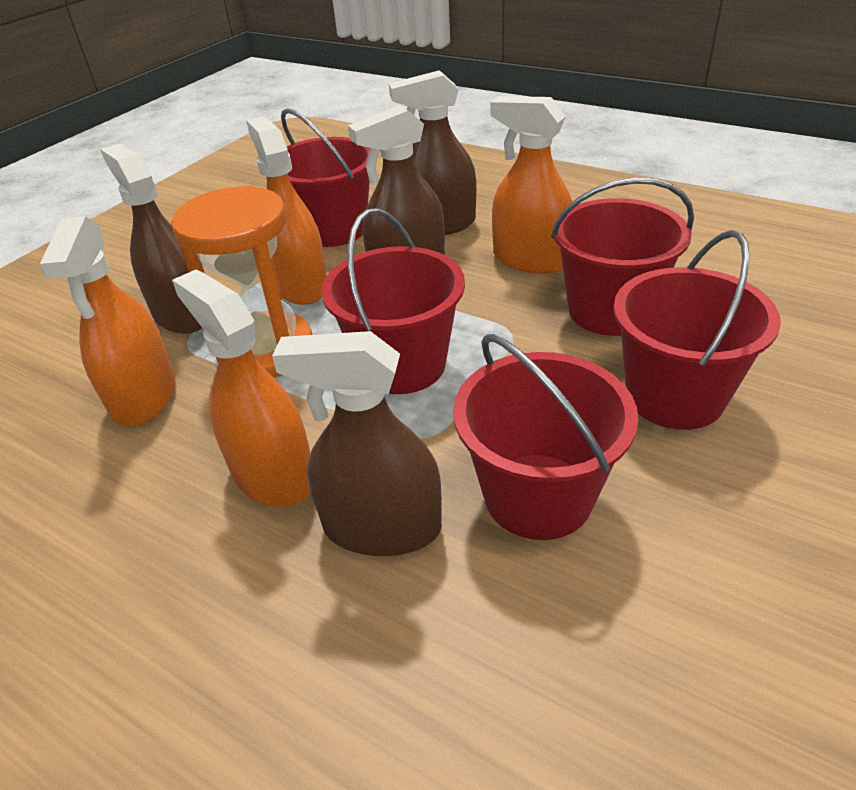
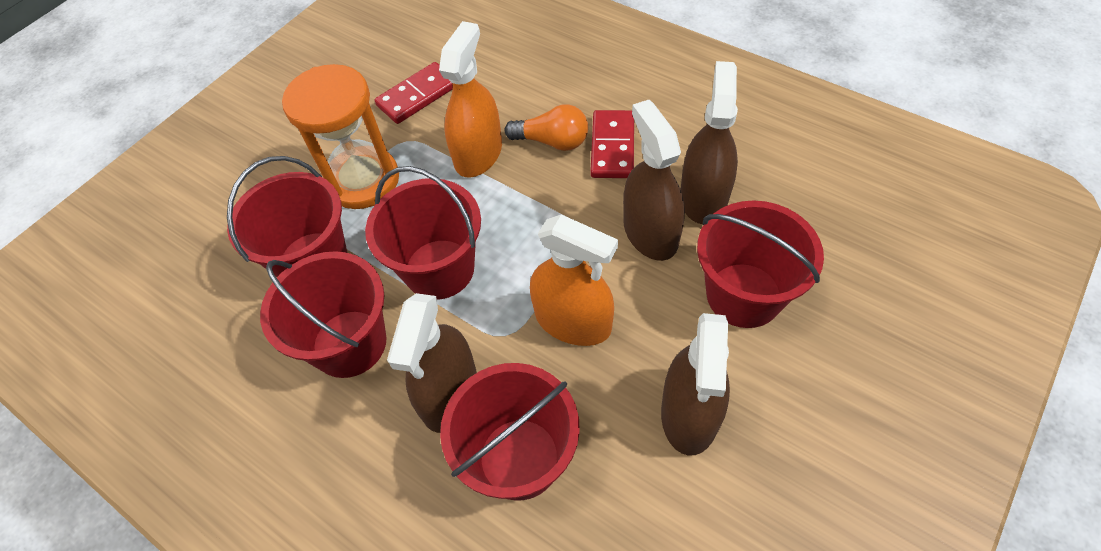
orange light bulb: 0 -> 1
orange spray bottle: 4 -> 2
red domino: 0 -> 2

